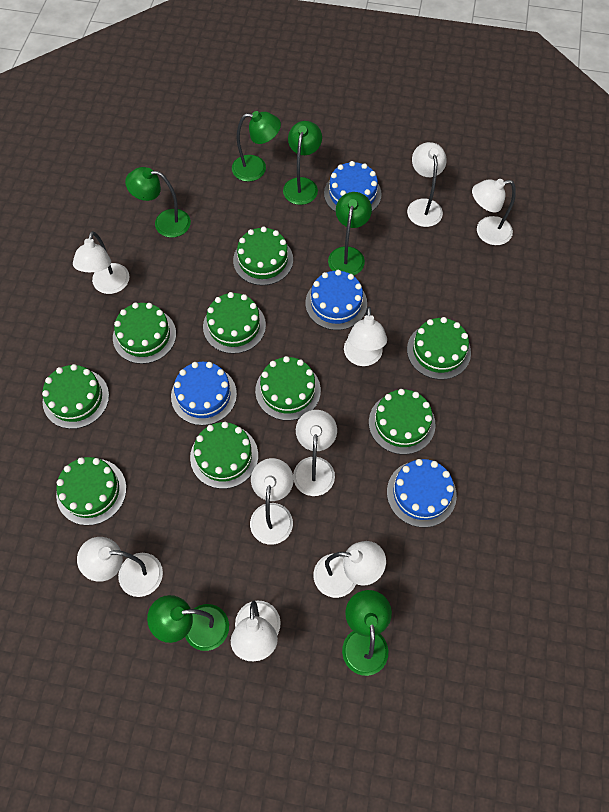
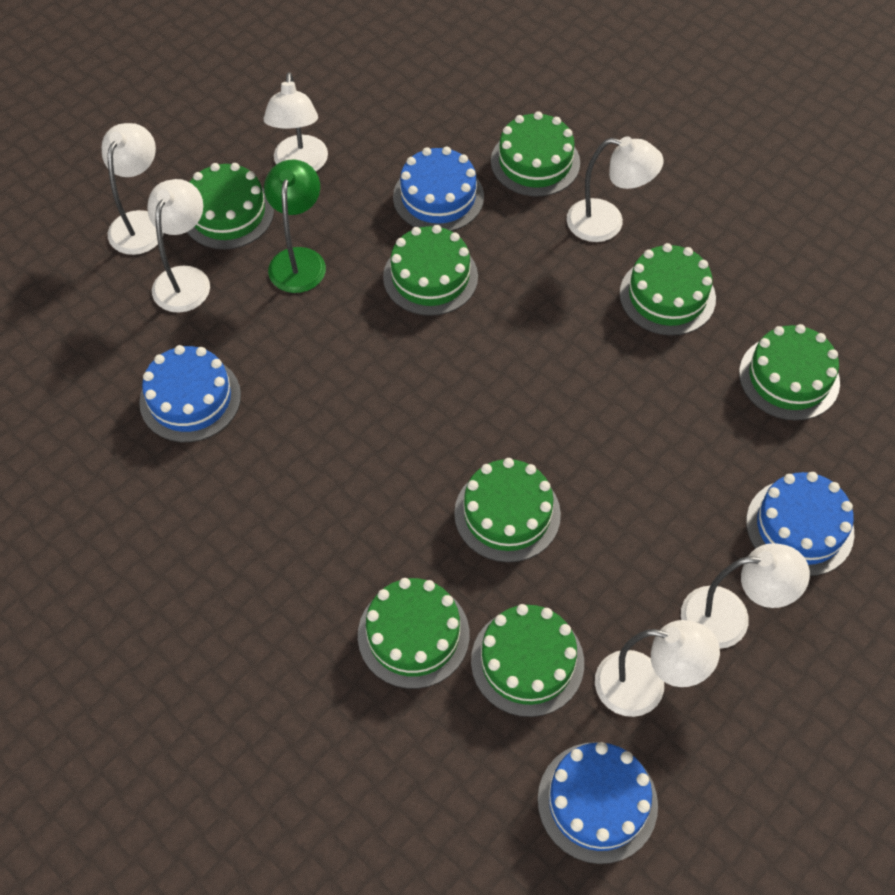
green cake: 9 -> 8
green lamp: 6 -> 1
white lamp: 9 -> 6

